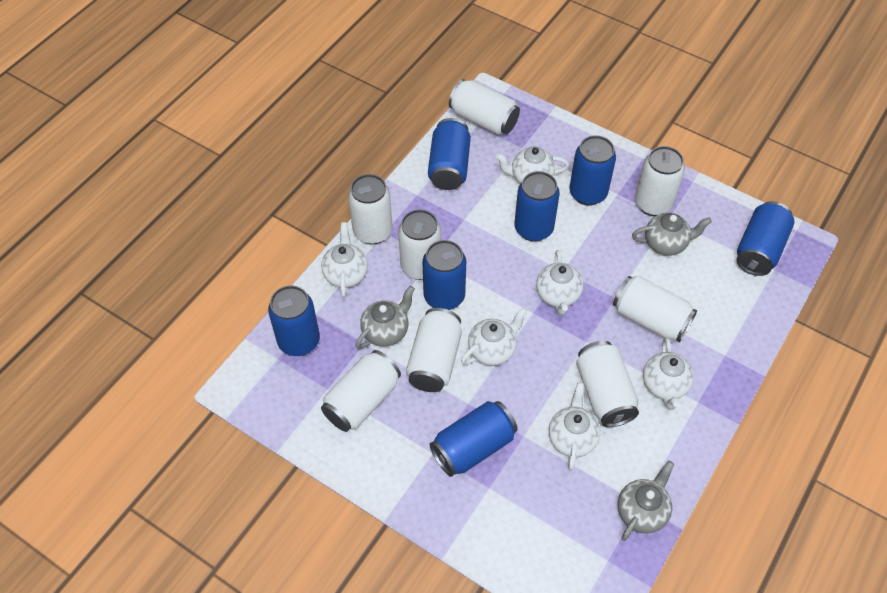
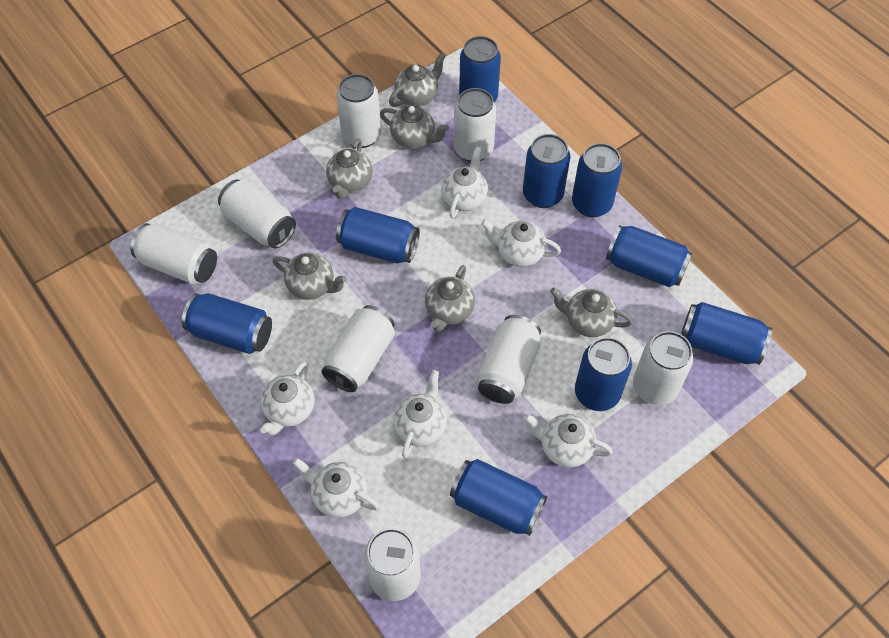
blue can: 7 -> 9
grey teapot: 3 -> 6

